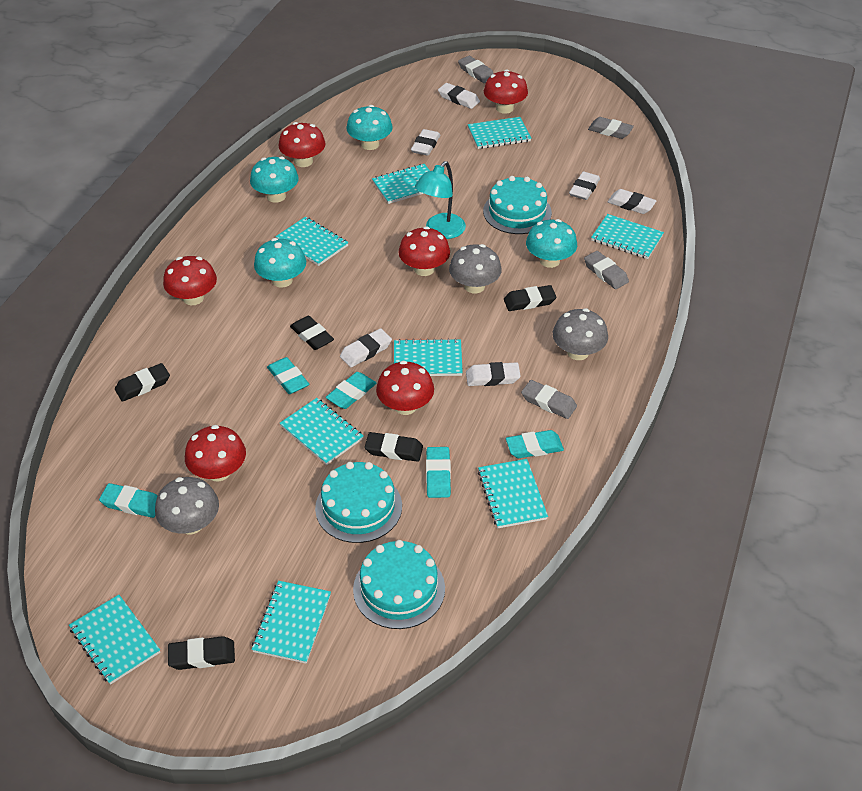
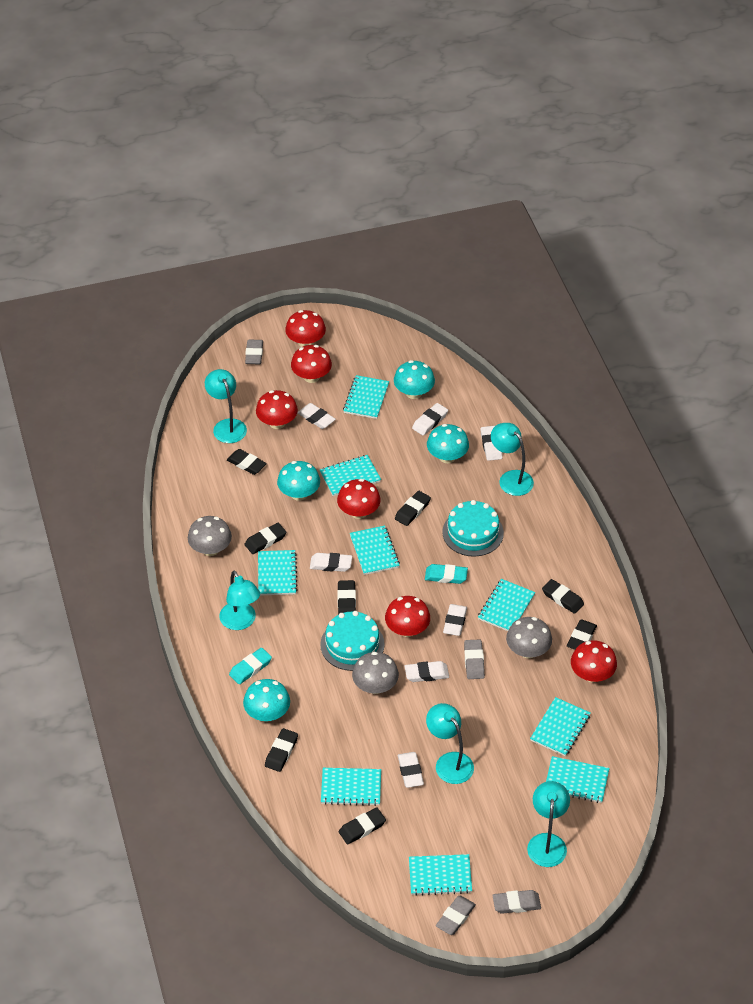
black eraser: 5 -> 8
turquoise cake: 3 -> 2
turquoise eraser: 5 -> 2
turquoise lamp: 1 -> 5
white eraser: 6 -> 7

